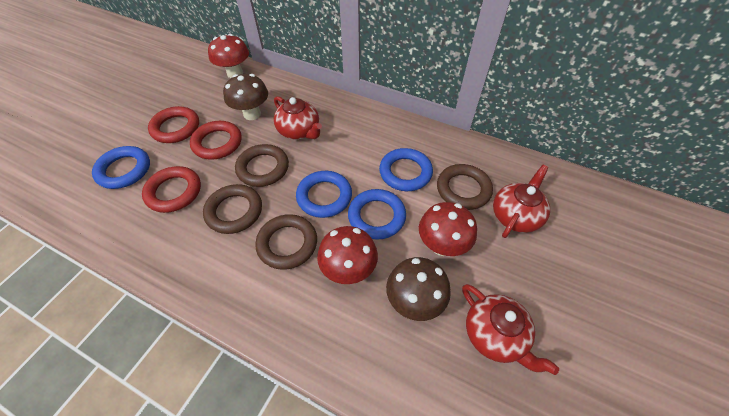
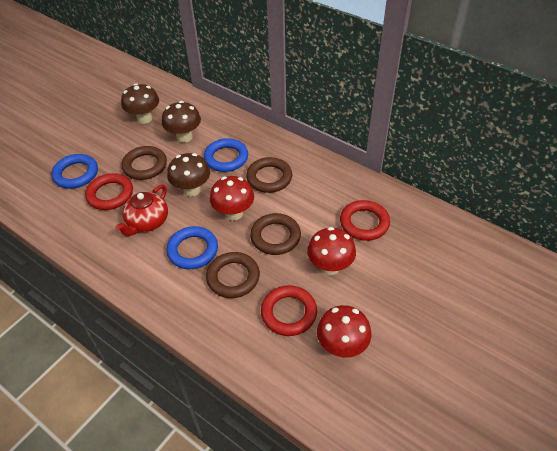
blue ring: 4 -> 3
brown mushroom: 2 -> 3
red teapot: 3 -> 1

